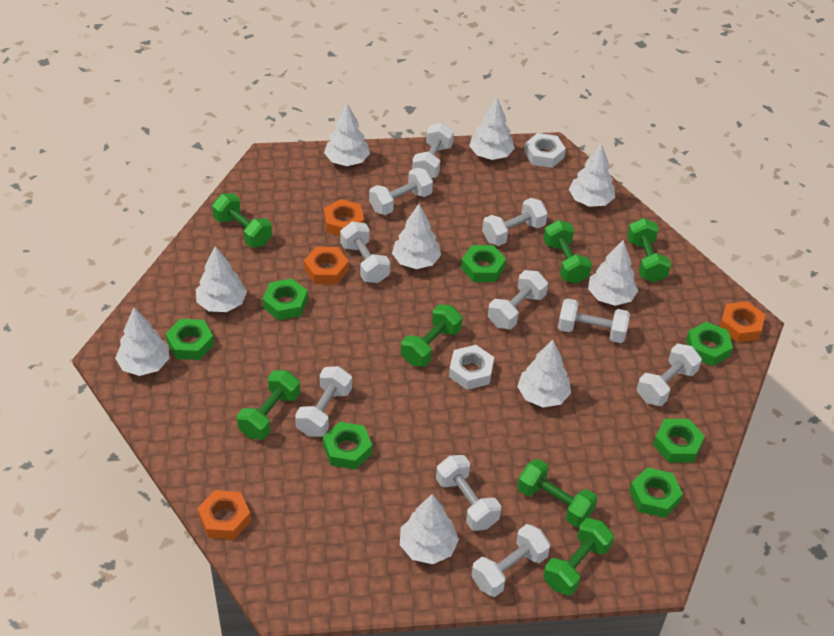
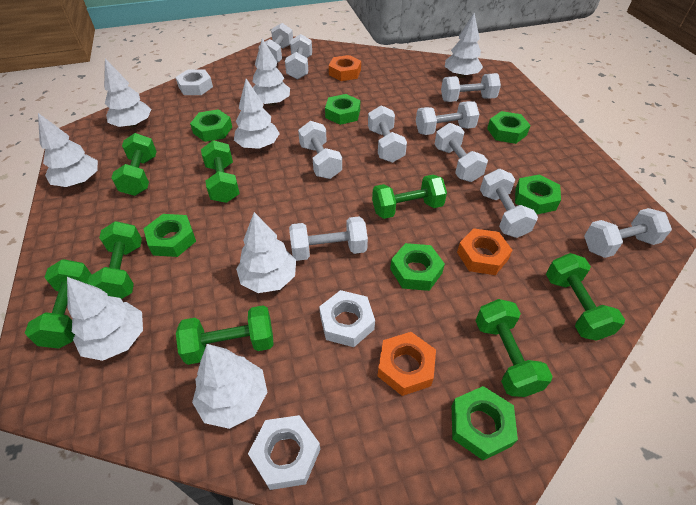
green dumbbell: 7 -> 8
orange nut: 4 -> 3
white nut: 2 -> 3
white tree: 9 -> 8

